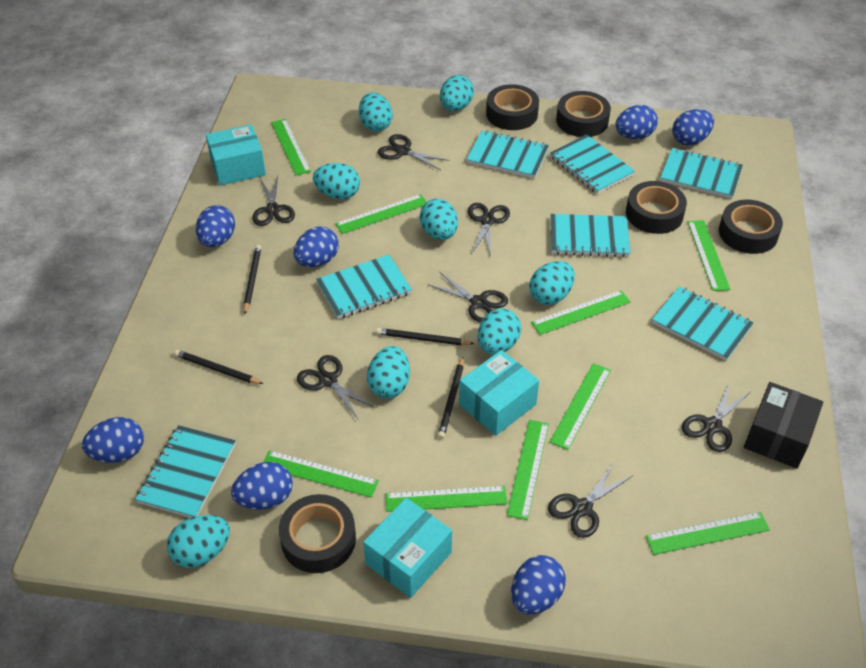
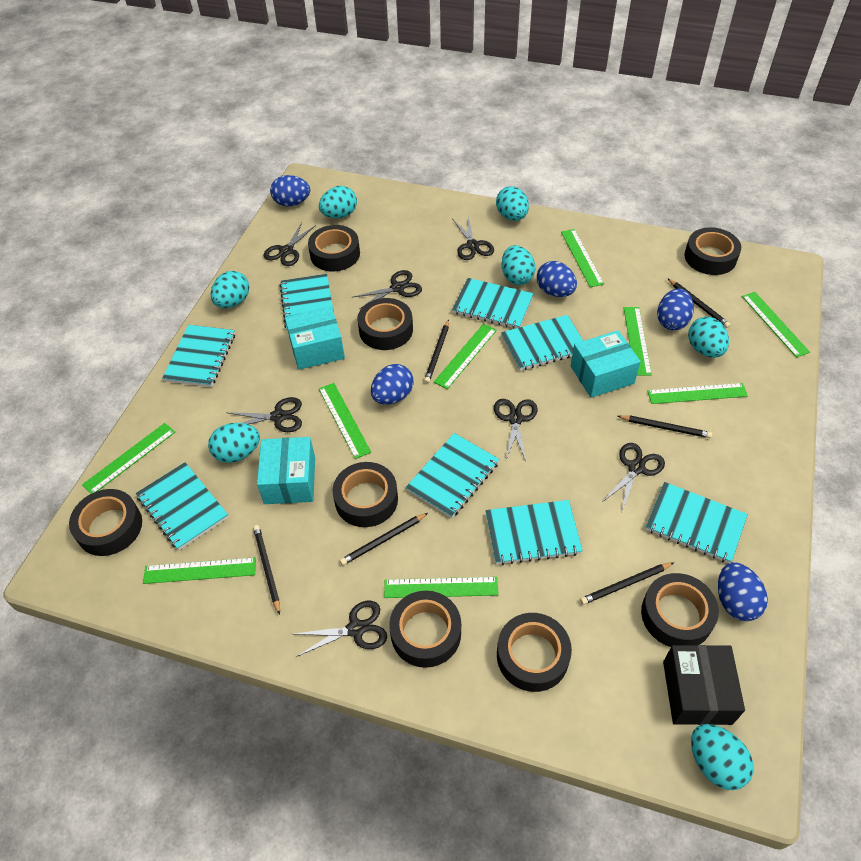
black pencil: 4 -> 6
black tape: 5 -> 8
blue egg: 7 -> 5
turquoise egg: 8 -> 7
turquoise notebook: 7 -> 8

